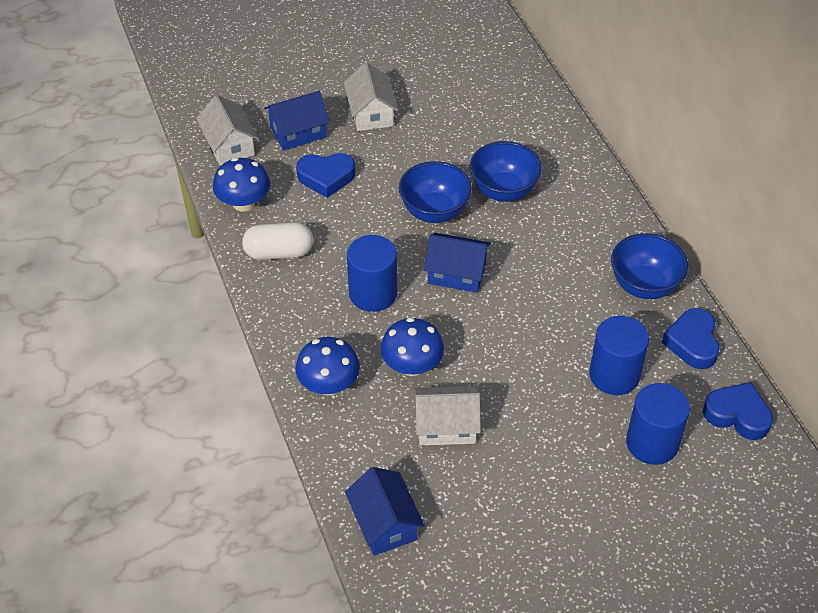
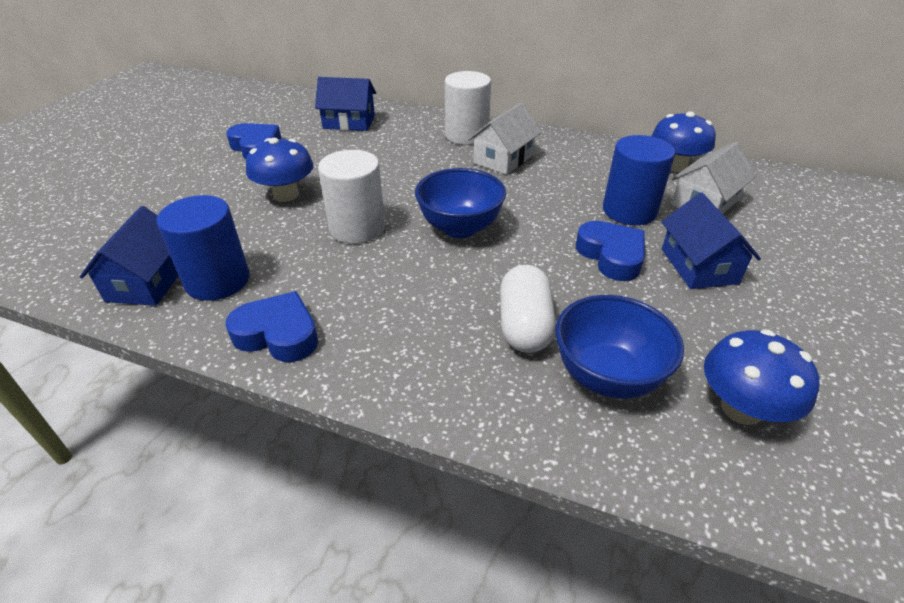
blue bowl: 3 -> 2
blue cylinder: 3 -> 2
white cylinder: 0 -> 2
white house: 3 -> 2

